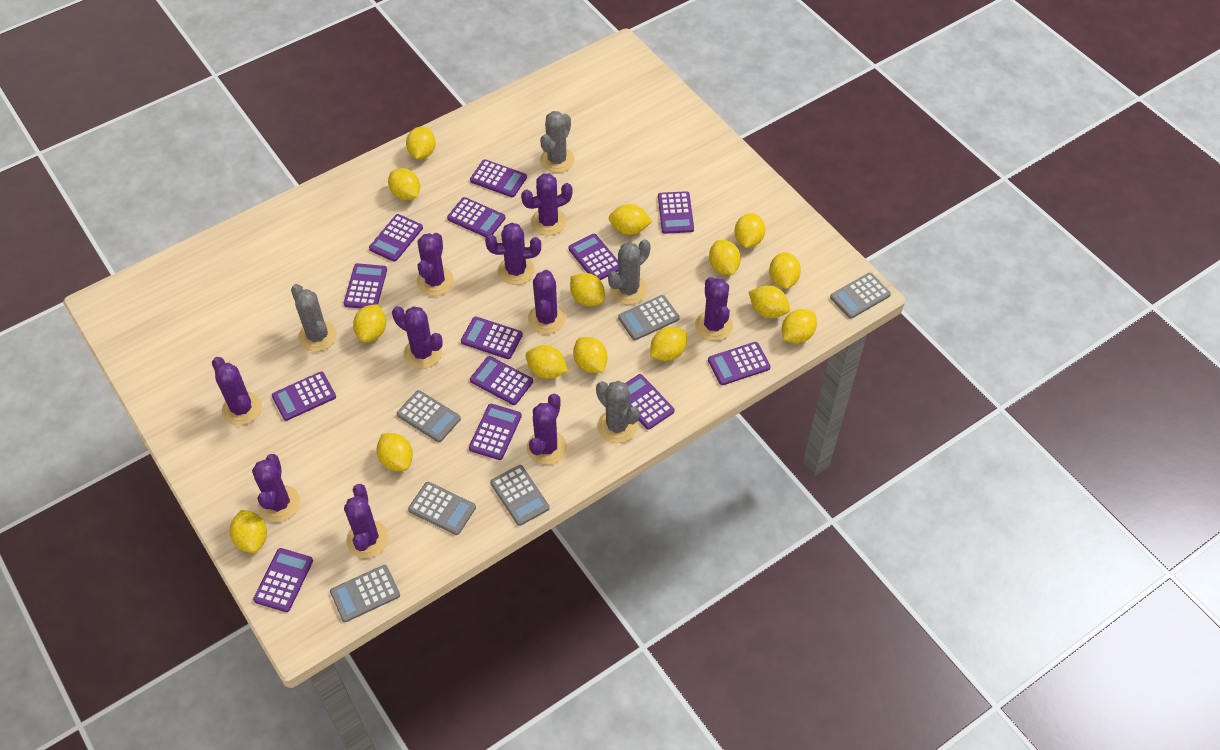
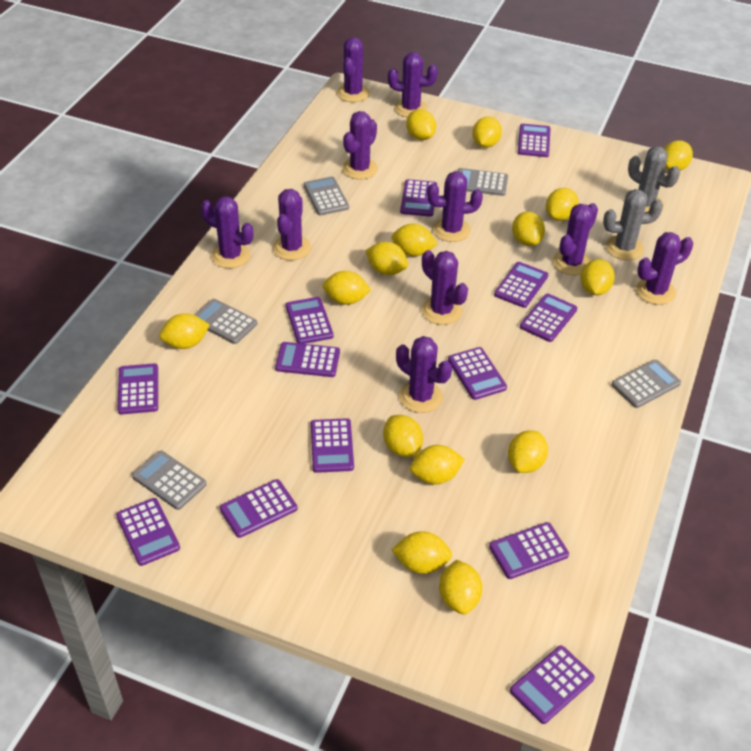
grey cactus: 4 -> 2
grey calculator: 6 -> 5

